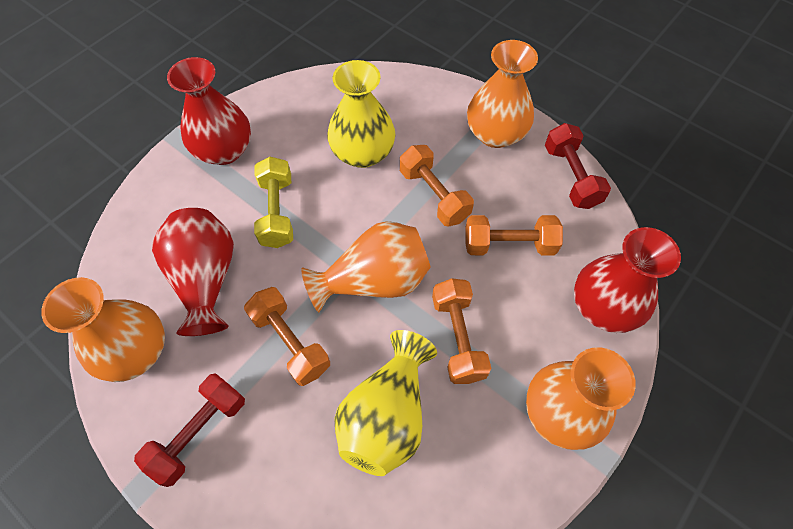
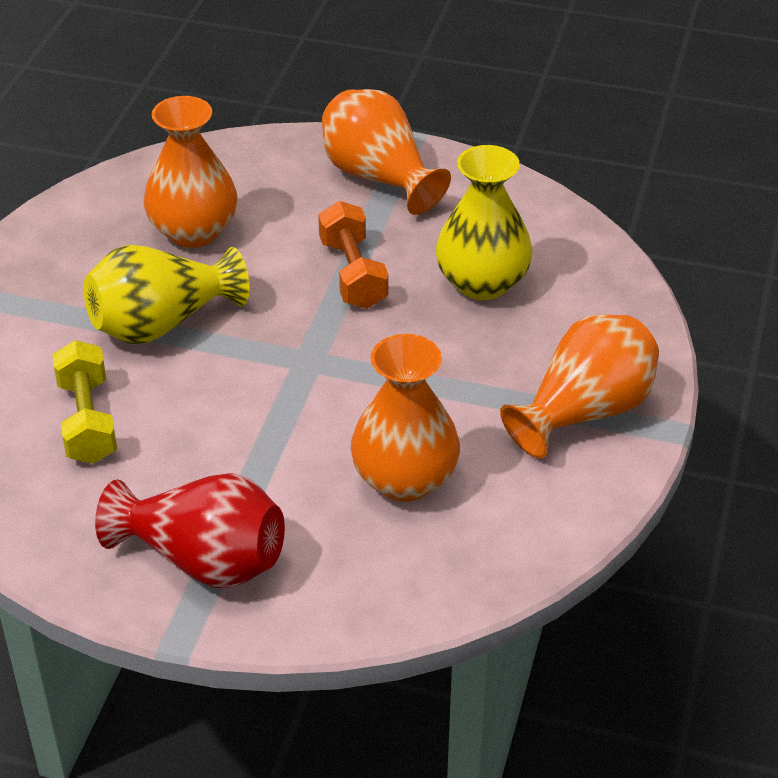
orange dumbbell: 4 -> 1
red dumbbell: 2 -> 0
red vase: 3 -> 1

